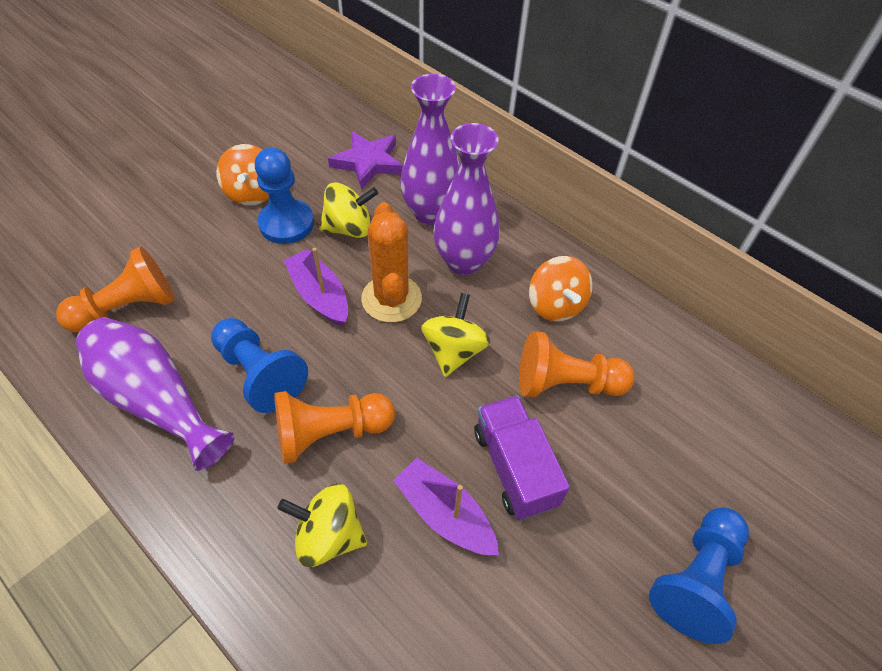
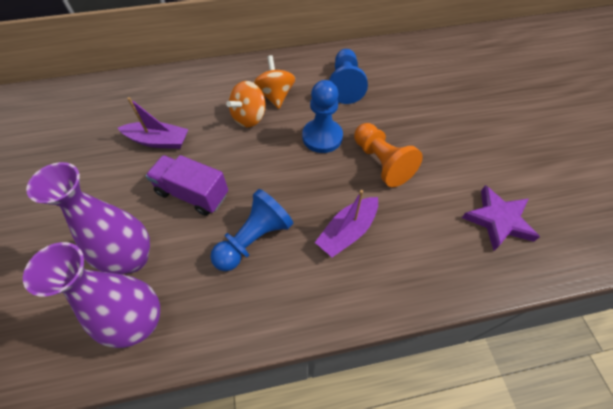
orange cactus: 1 -> 0
orange pawn: 3 -> 1
purple vase: 3 -> 2
yellow spinning top: 3 -> 0

